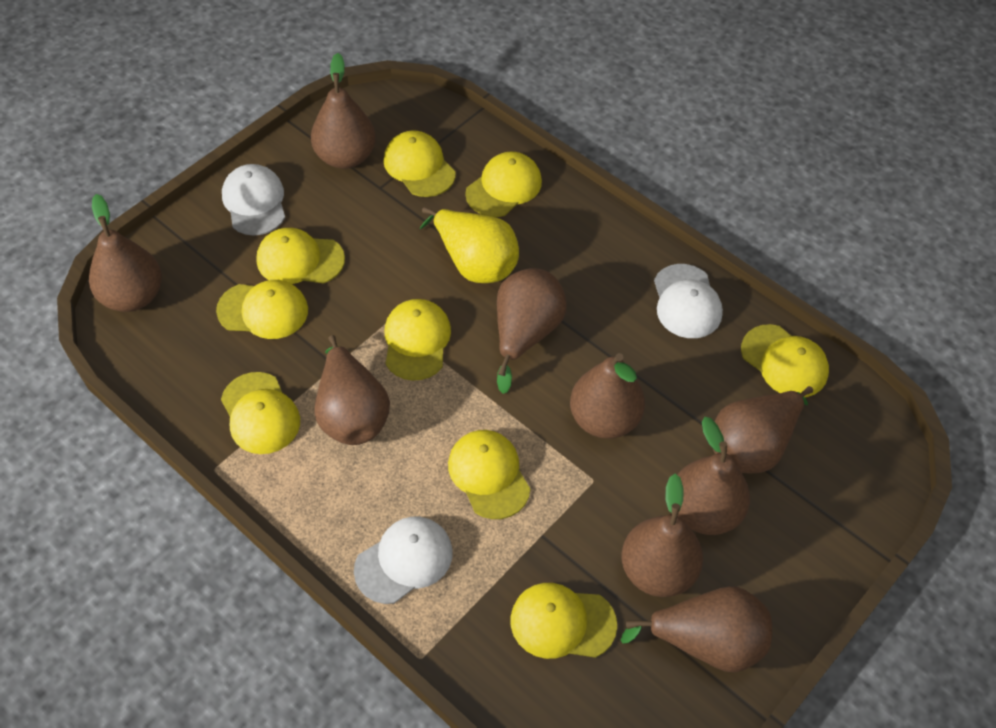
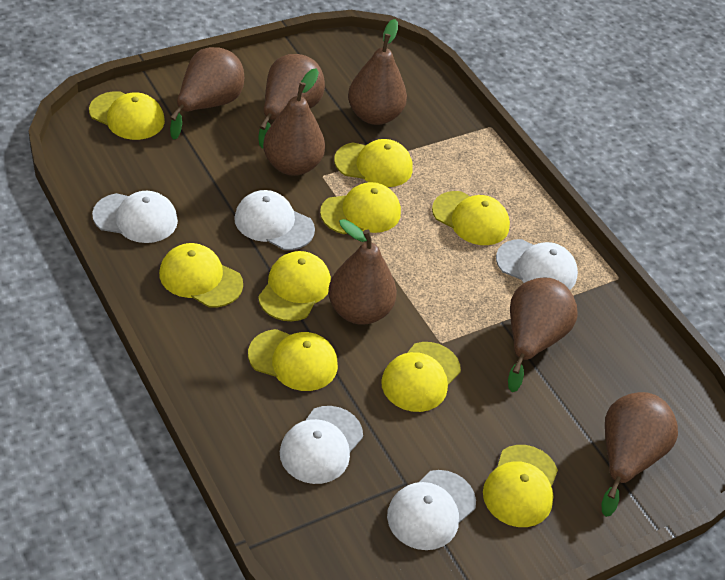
brown pear: 9 -> 7
white cap: 3 -> 5
yellow pear: 1 -> 0

